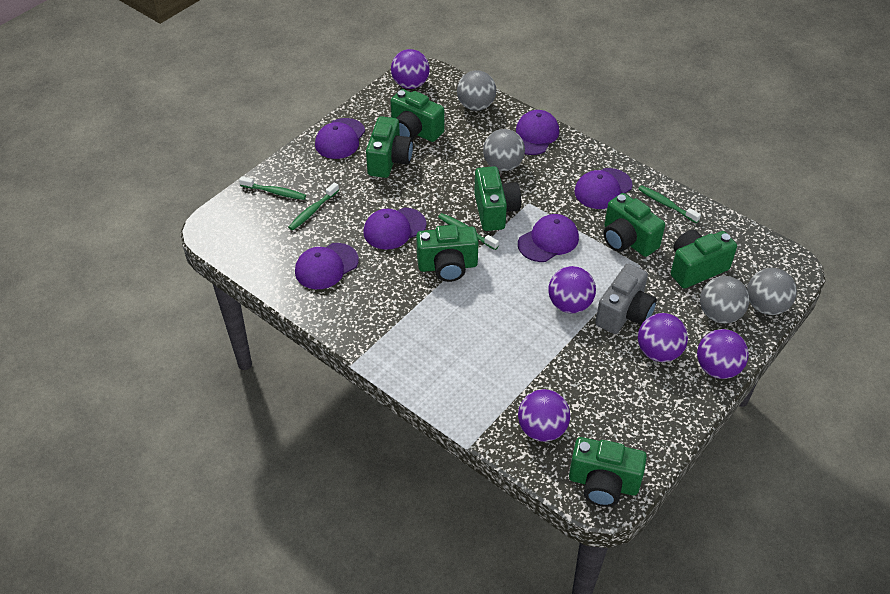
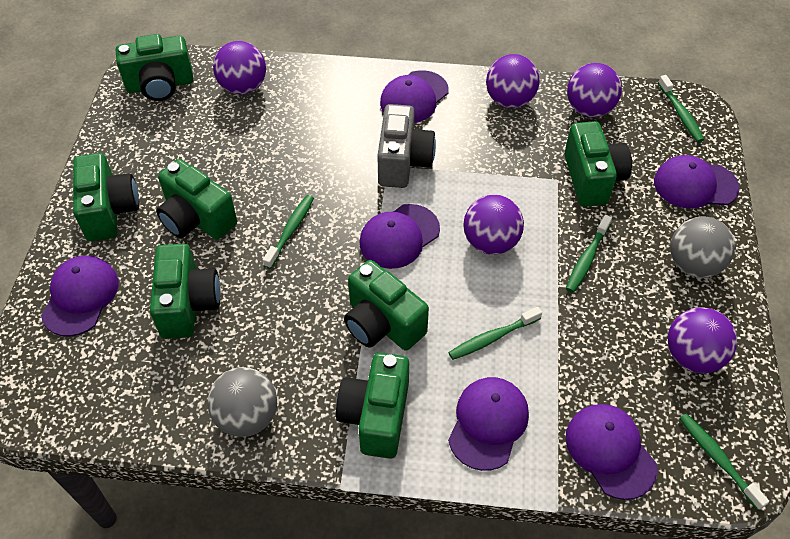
green toothbrush: 4 -> 5
grey ball: 4 -> 2

